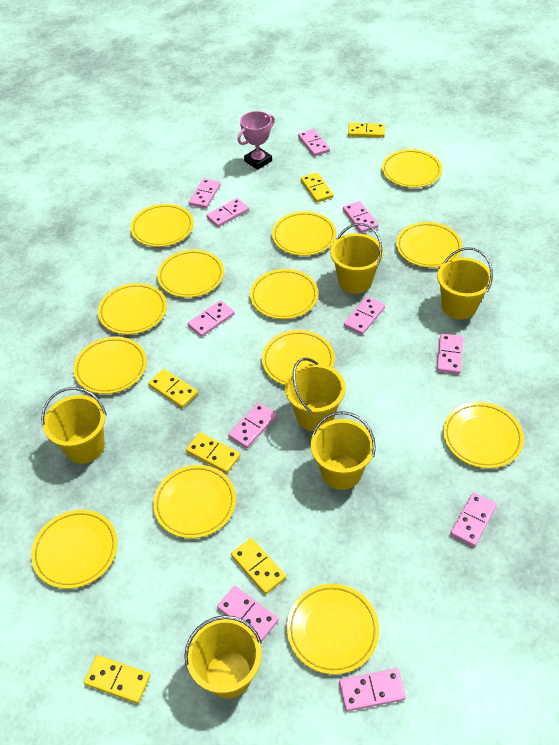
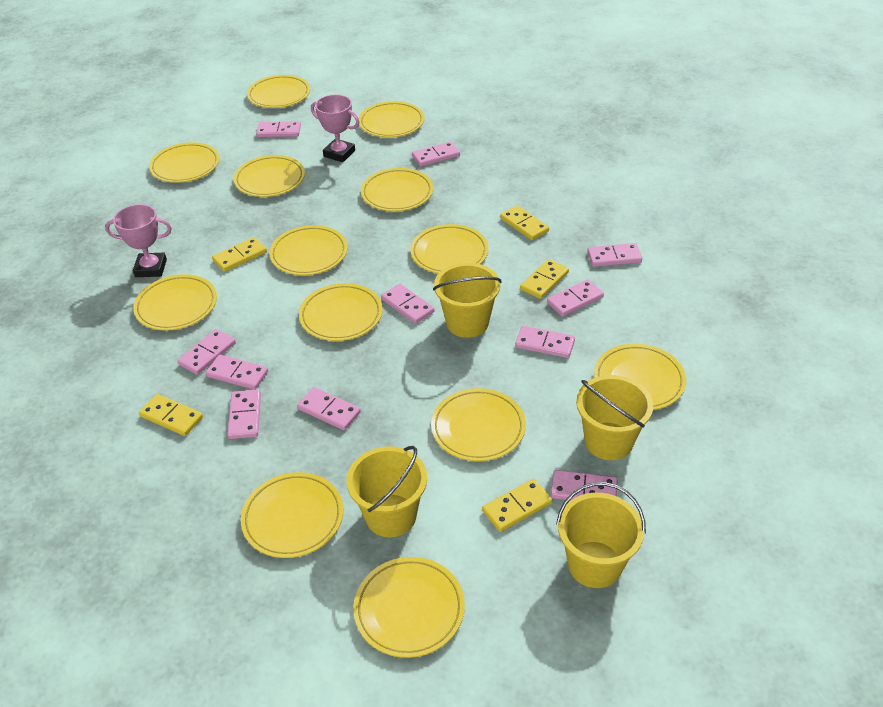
pink trophy: 1 -> 2
yellow bucket: 6 -> 4
yellow domino: 6 -> 5

